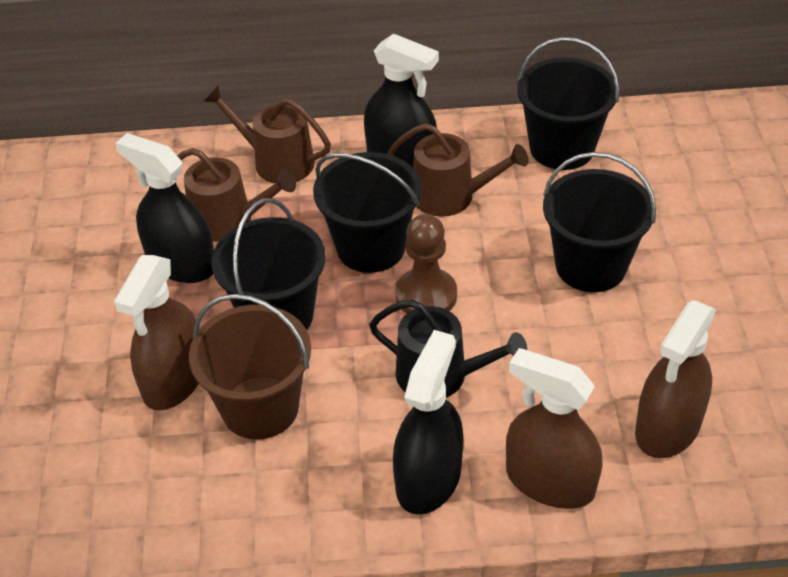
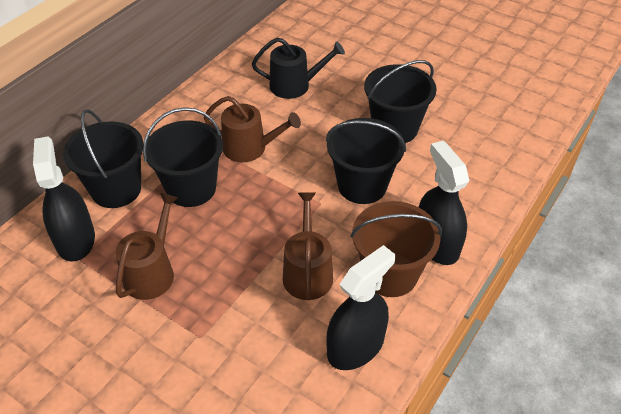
brown pawn: 1 -> 0
brown spray bottle: 3 -> 0

